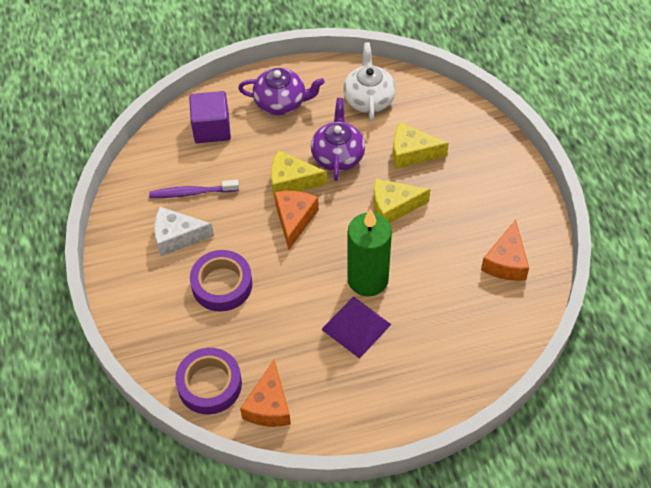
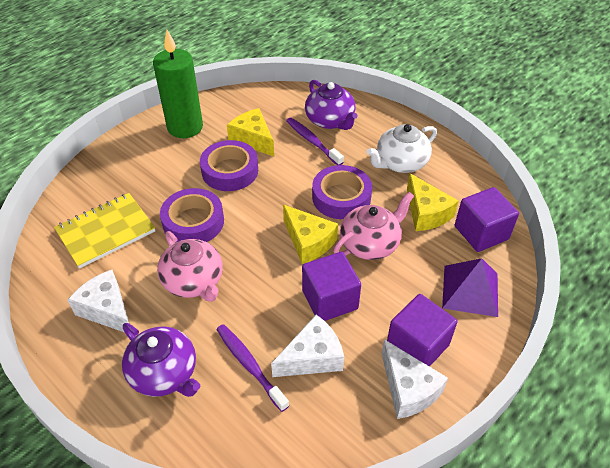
orange cheese: 3 -> 0
pink teapot: 0 -> 2
purple cube: 1 -> 3
purple tape: 2 -> 3
purple toothbrush: 1 -> 2
white cheese: 1 -> 3
yellow notebook: 0 -> 1

